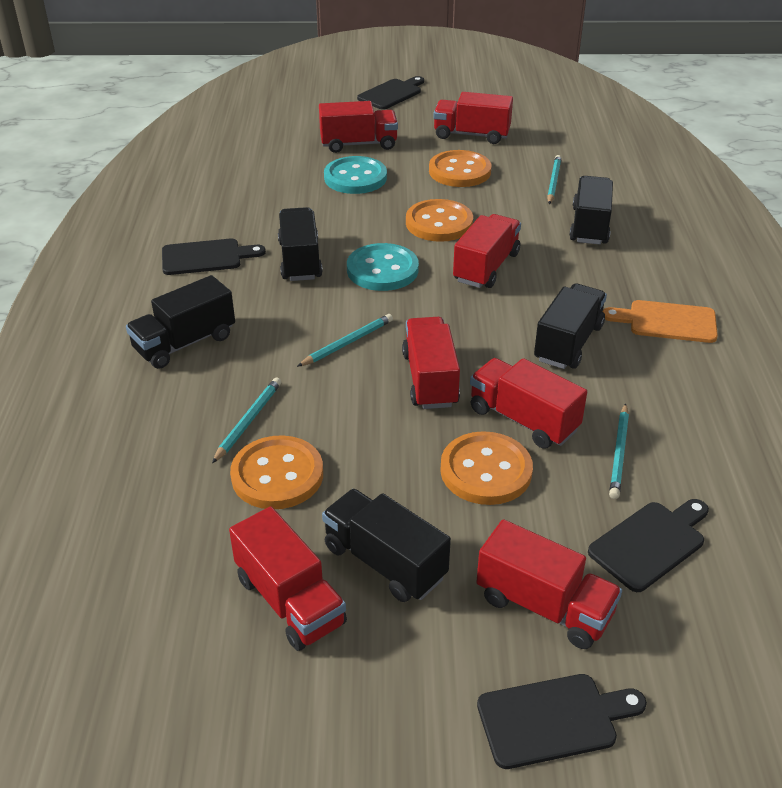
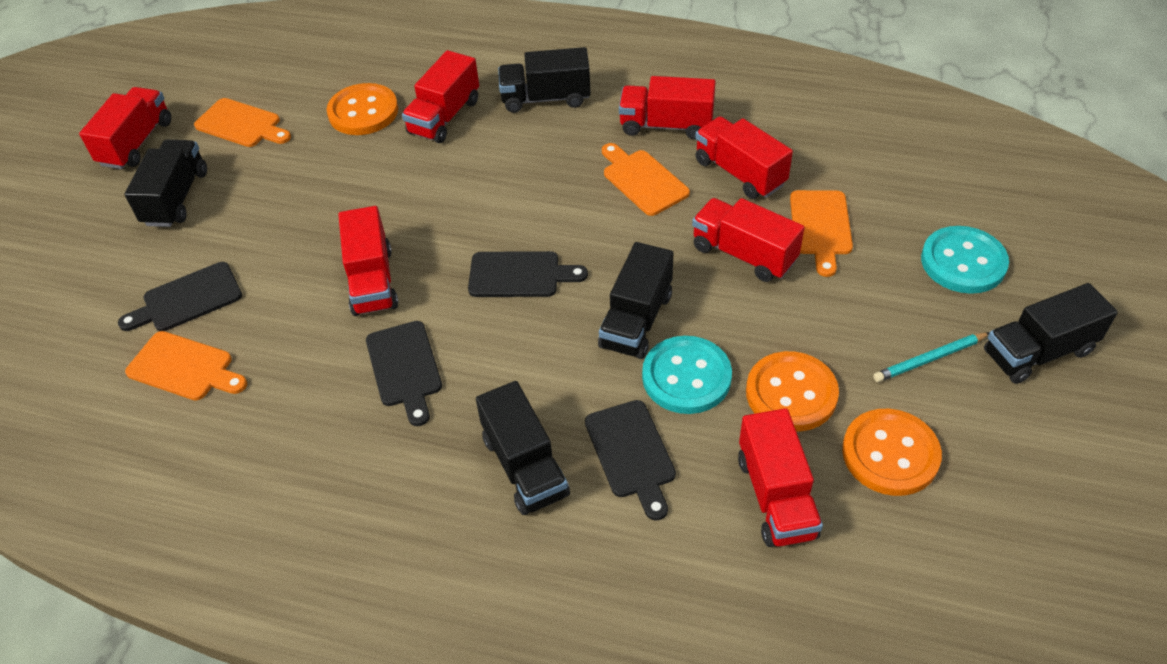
orange button: 4 -> 3
orange cutting board: 1 -> 4
turquoise pencil: 4 -> 1

